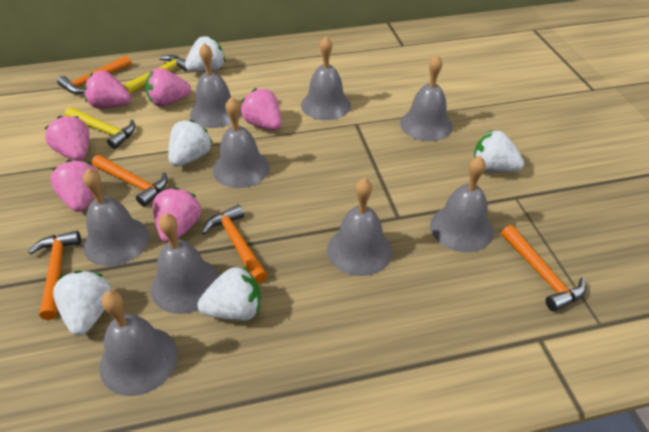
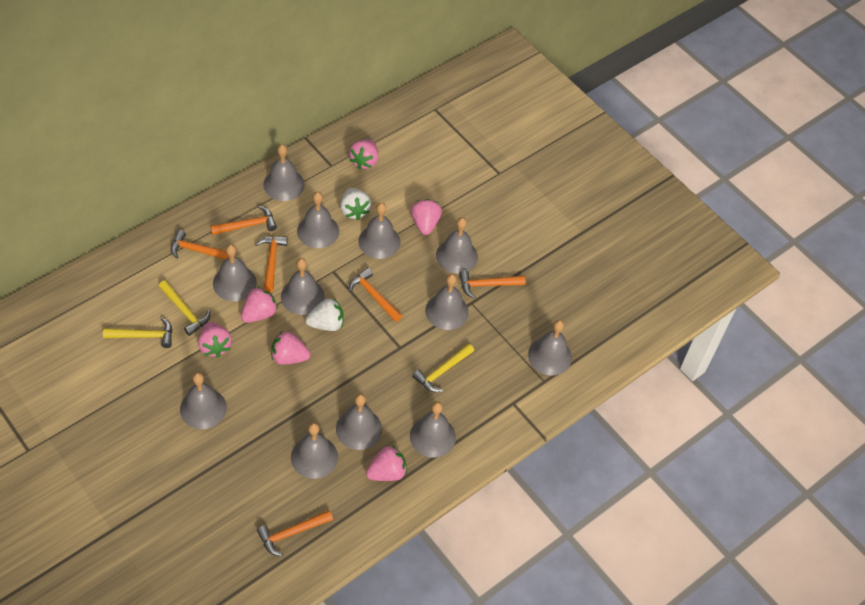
grey bell: 9 -> 12
orange hammer: 5 -> 6
white strawberry: 5 -> 2
yellow hammer: 2 -> 3

